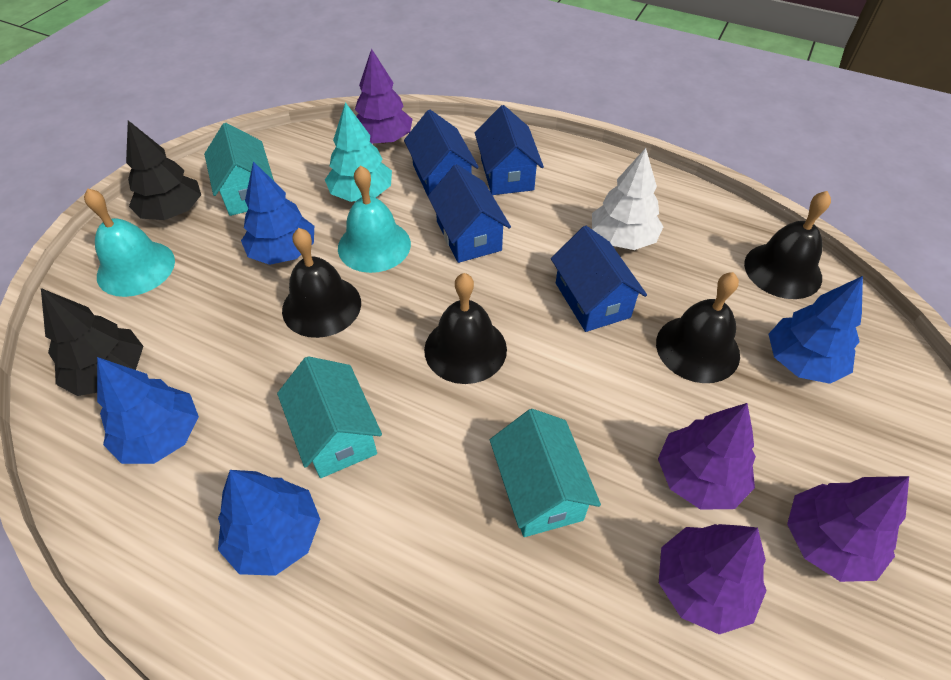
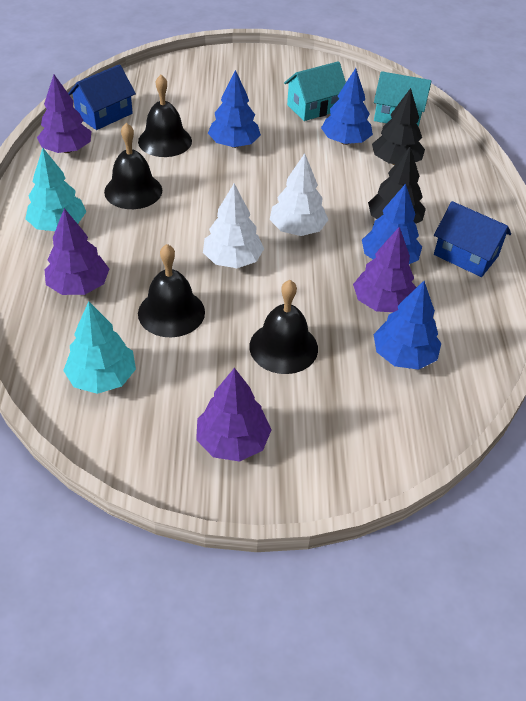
blue house: 4 -> 2
turquoise bell: 2 -> 0
turquoise house: 3 -> 2
turquoise tree: 1 -> 2
white tree: 1 -> 2

